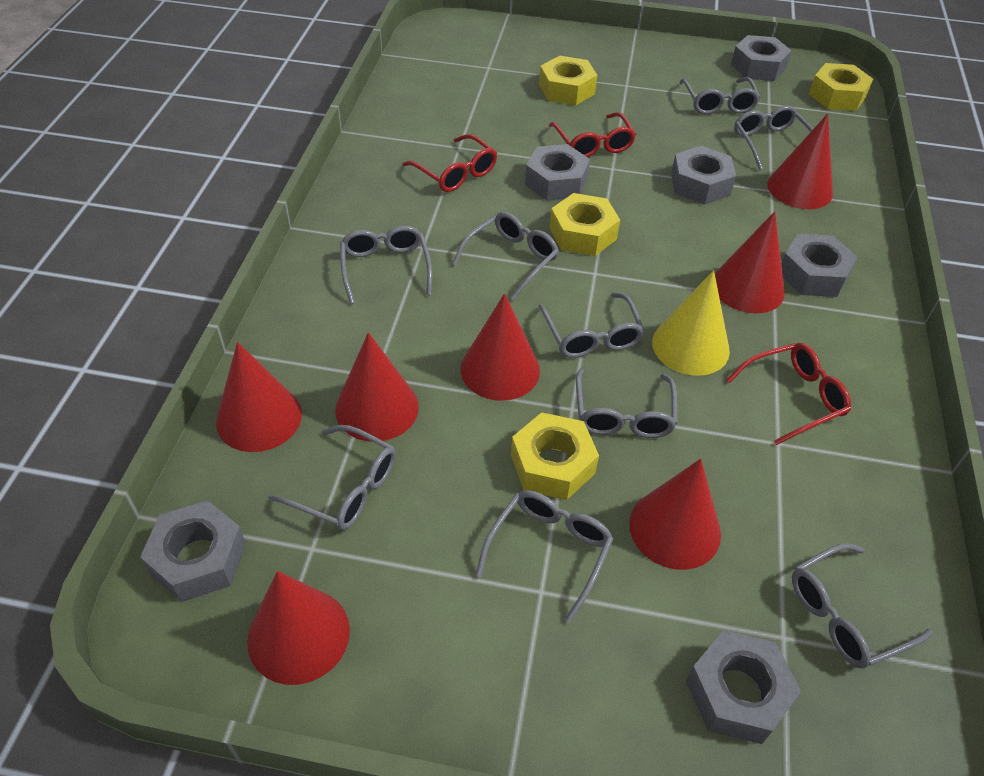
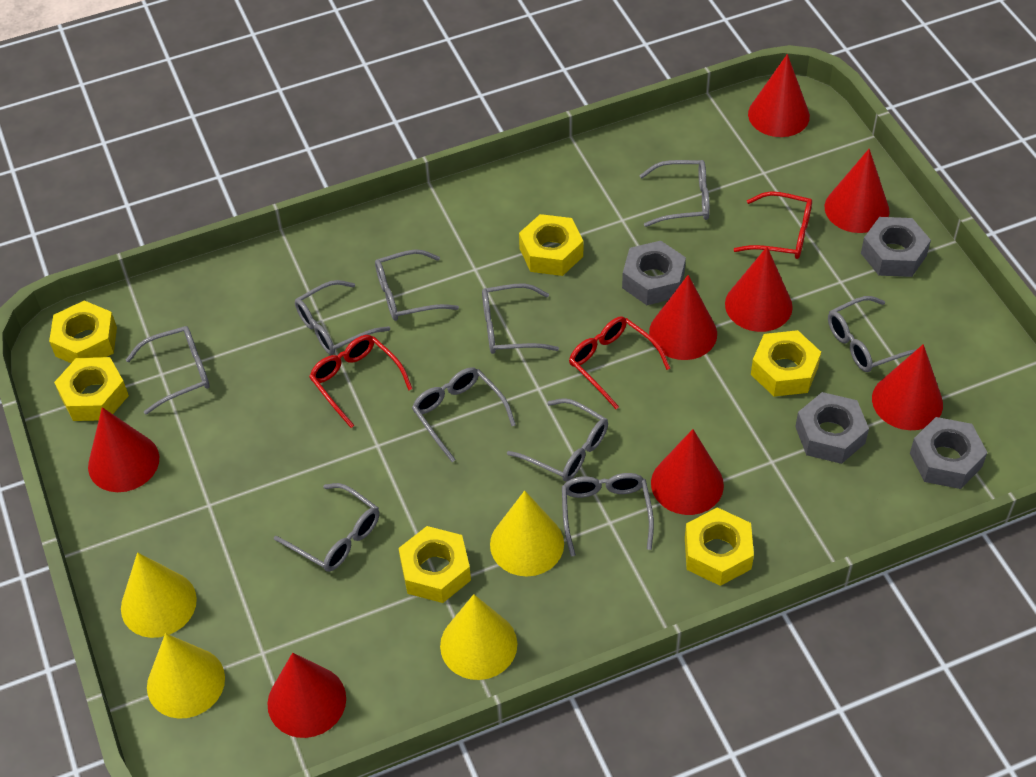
grey glasses: 9 -> 10
grey nut: 6 -> 4
red cone: 7 -> 8
yellow cone: 1 -> 4
yellow nut: 4 -> 6

